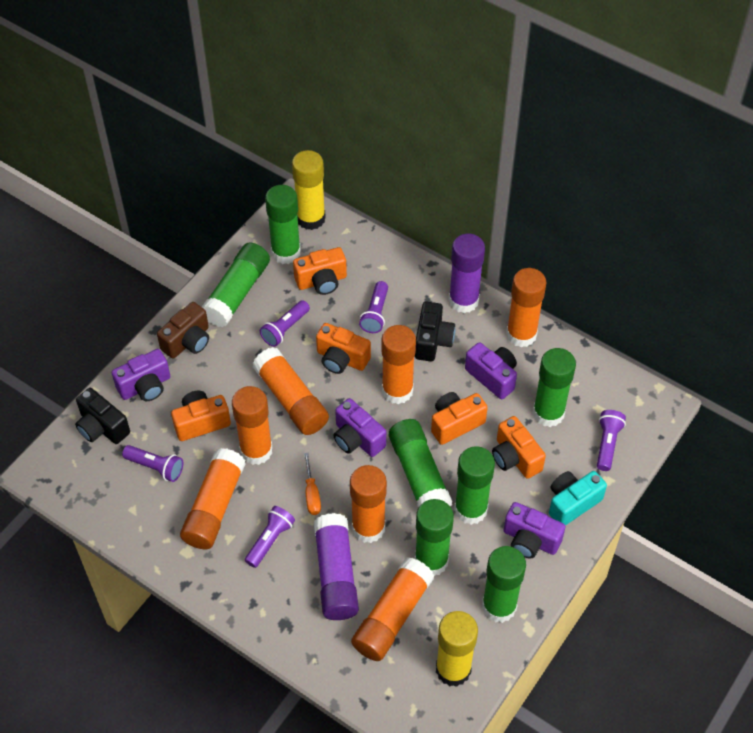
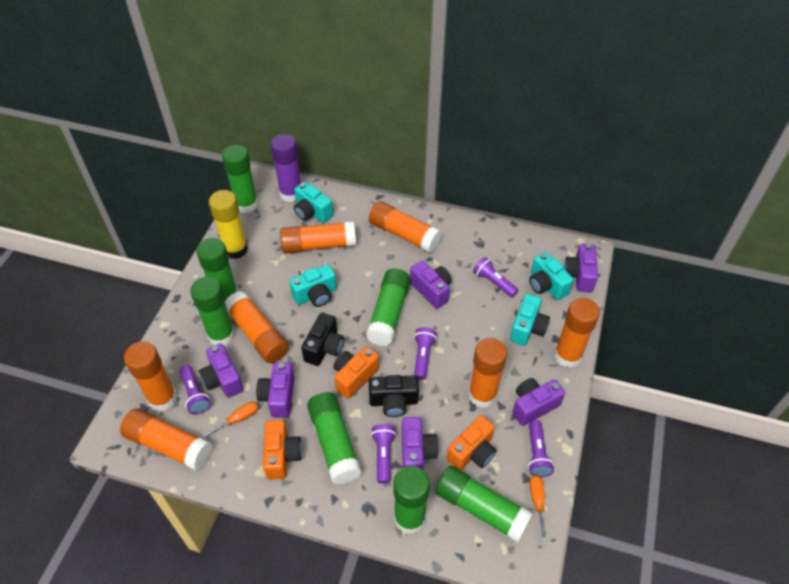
brown camera: 1 -> 0
orange camera: 5 -> 3
orange screwdriver: 1 -> 2
purple camera: 4 -> 6
purple glue stick: 2 -> 1
turquoise camera: 1 -> 4
yellow glue stick: 2 -> 1

